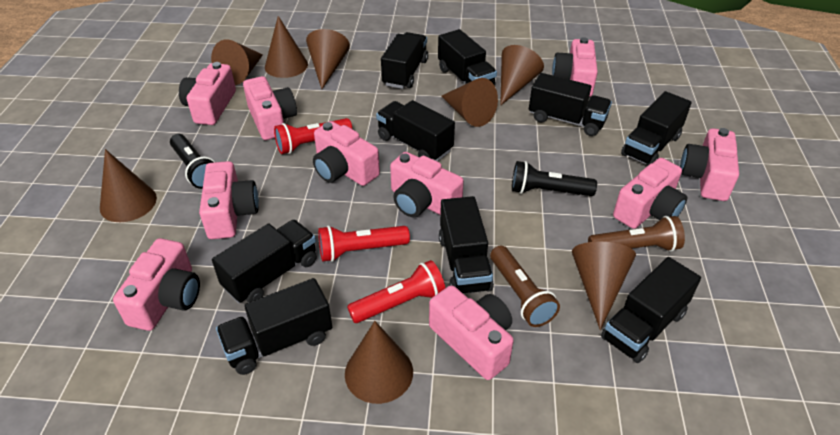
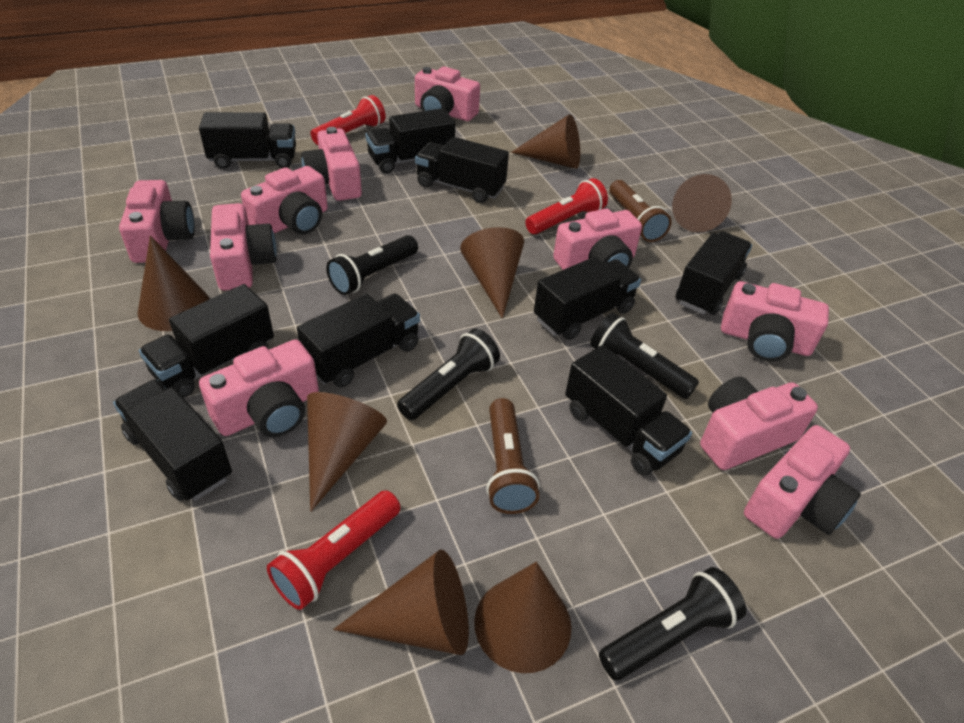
black flashlight: 2 -> 4
brown cone: 8 -> 7

